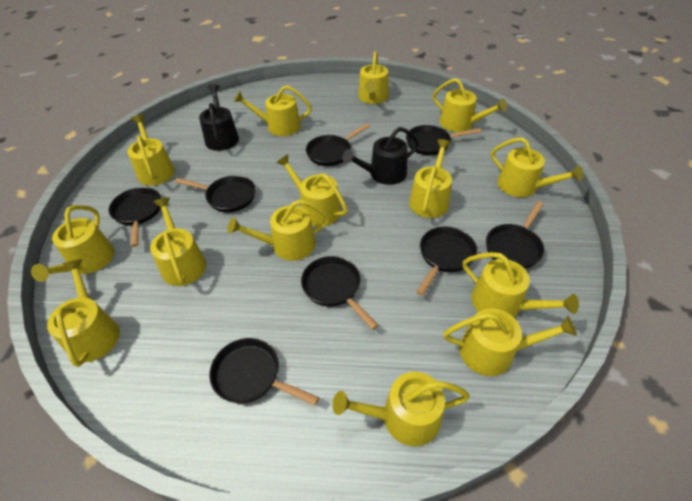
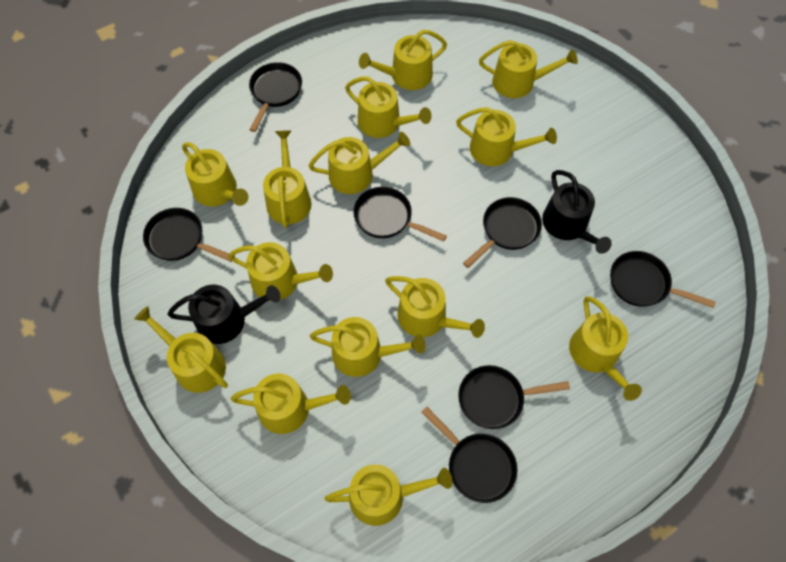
black pan: 8 -> 7

